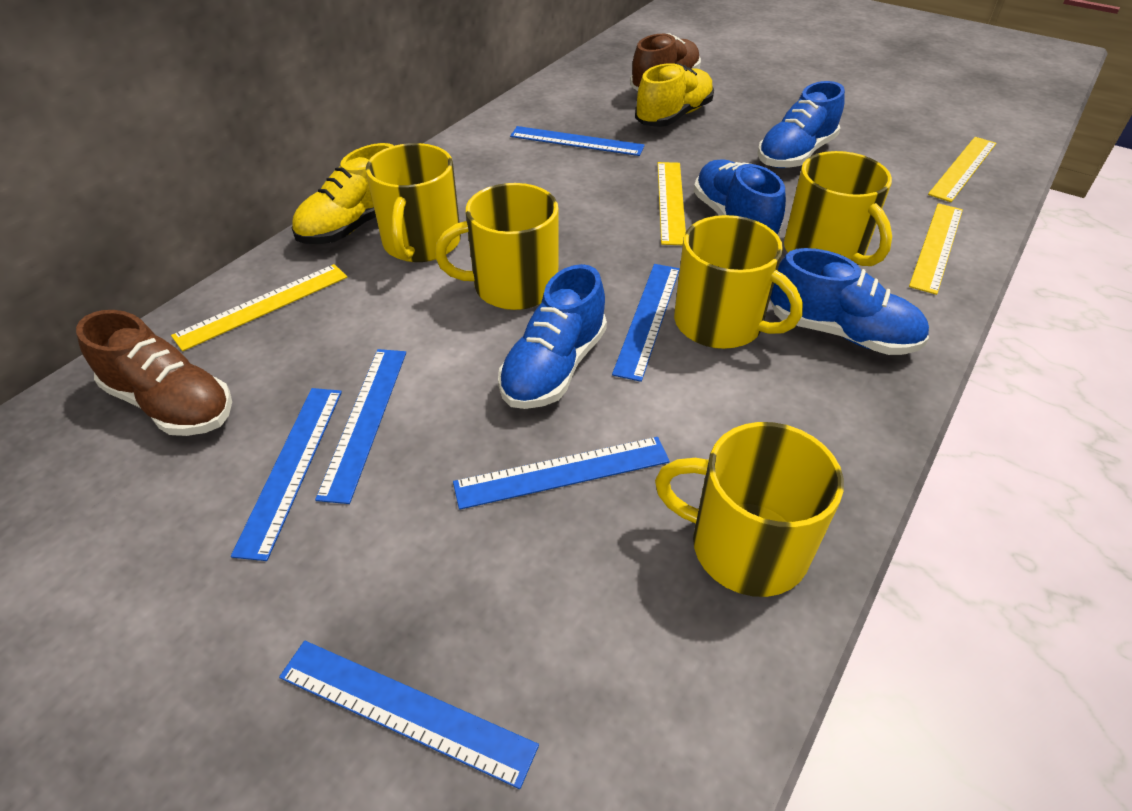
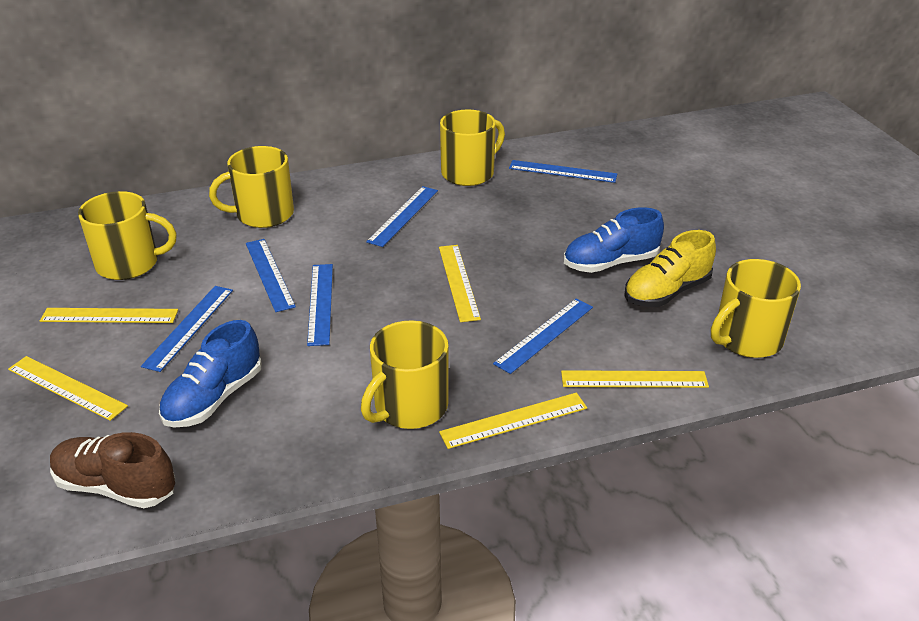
blue shoe: 4 -> 2
brown shoe: 2 -> 1
yellow ruler: 4 -> 5
yellow shoe: 2 -> 1

